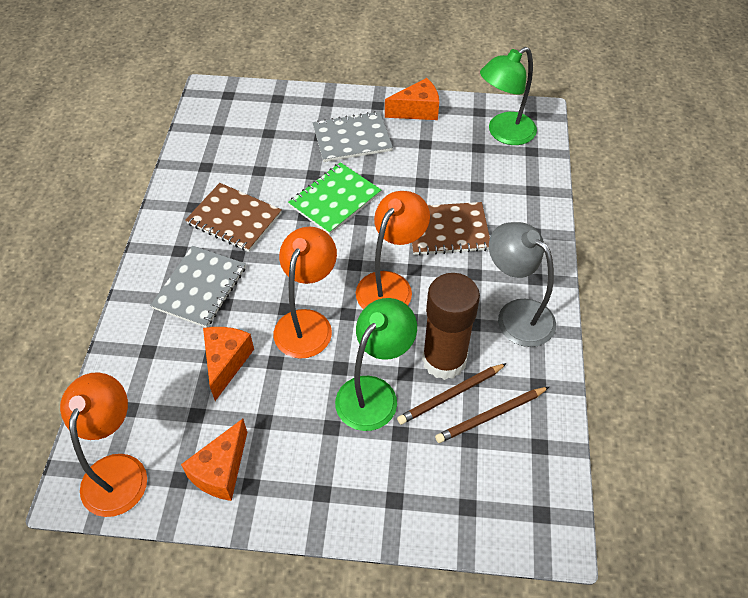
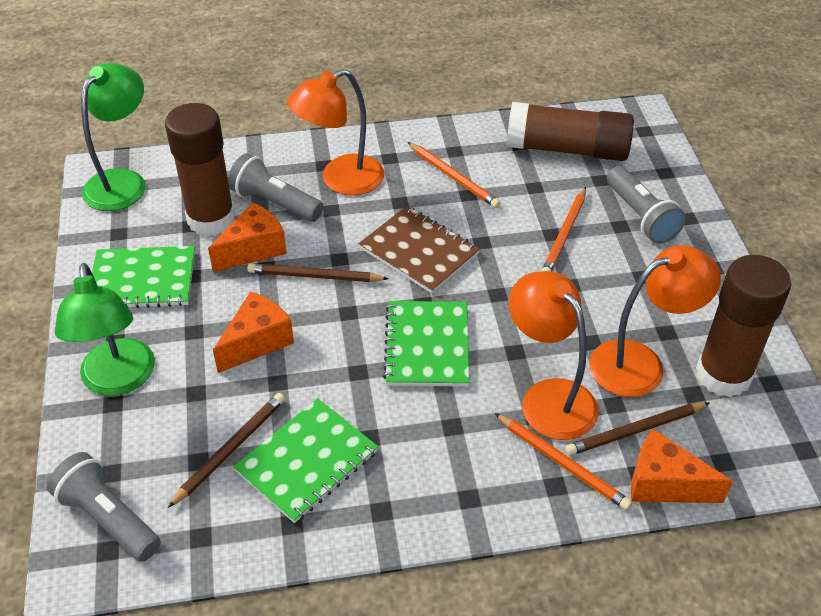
brown glue stick: 1 -> 3
brown notebook: 2 -> 1
brown pencil: 2 -> 3
green notebook: 1 -> 3
grey flashlight: 0 -> 3
grey lamp: 1 -> 0
grey notebook: 2 -> 0
orange pencil: 0 -> 3

